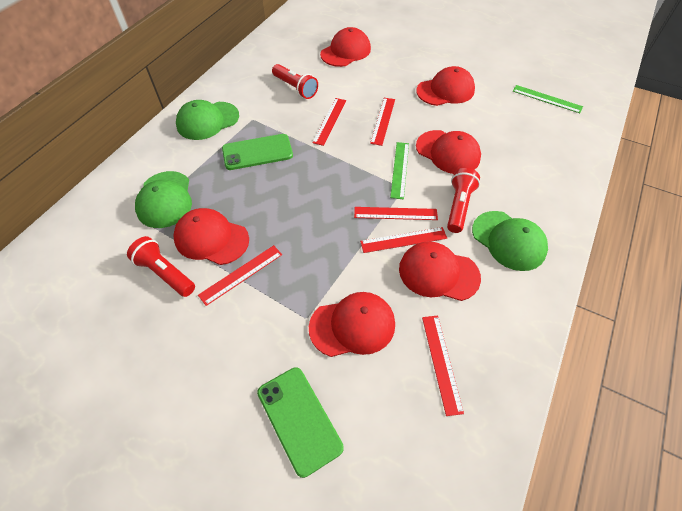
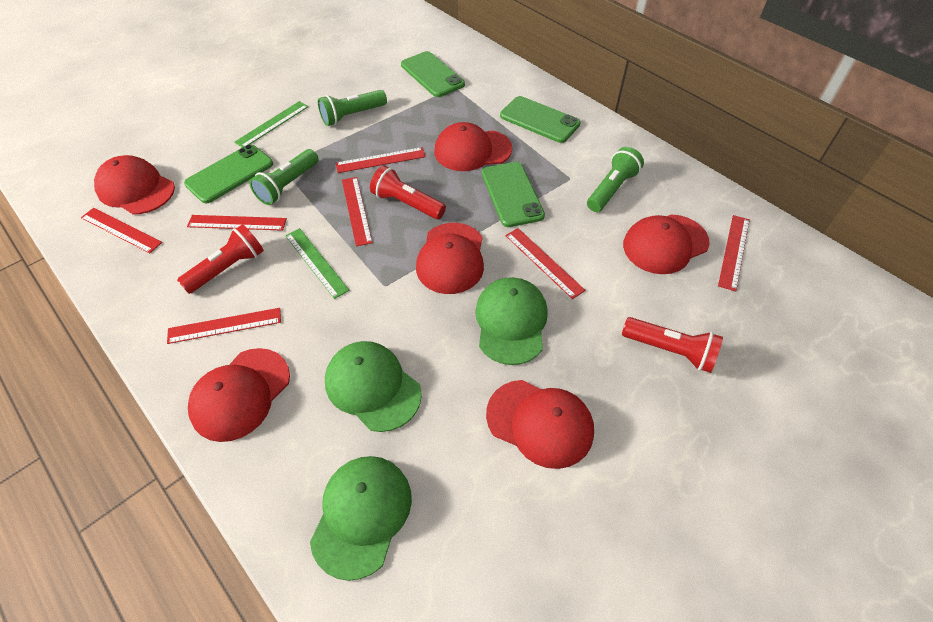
green flashlight: 0 -> 3
green phone: 2 -> 4
red ruler: 6 -> 7

